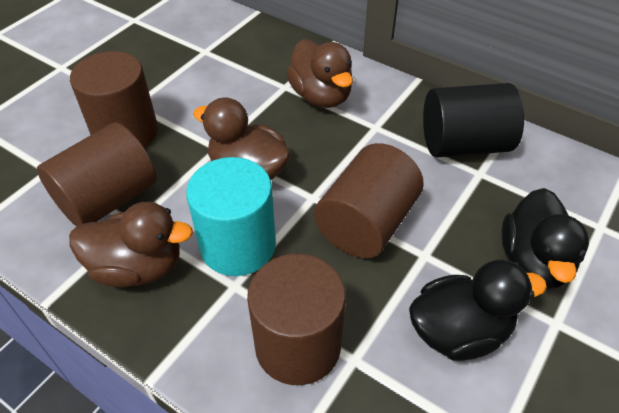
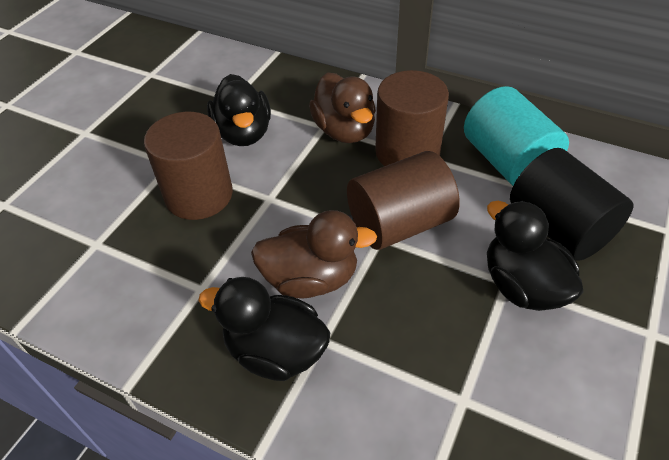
black duck: 2 -> 3
brown cylinder: 4 -> 3
brown duck: 3 -> 2

